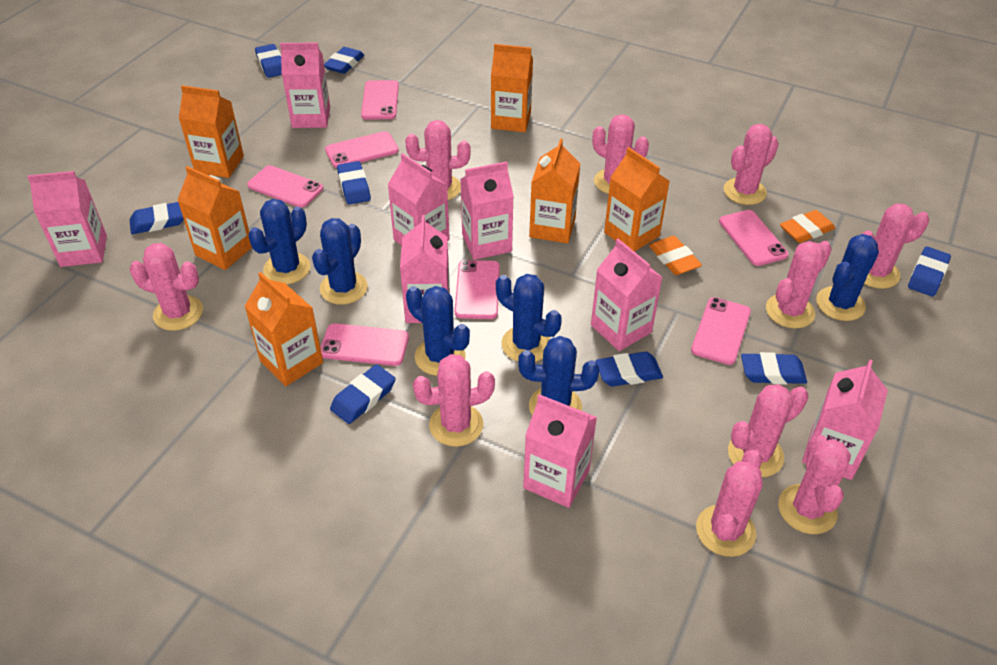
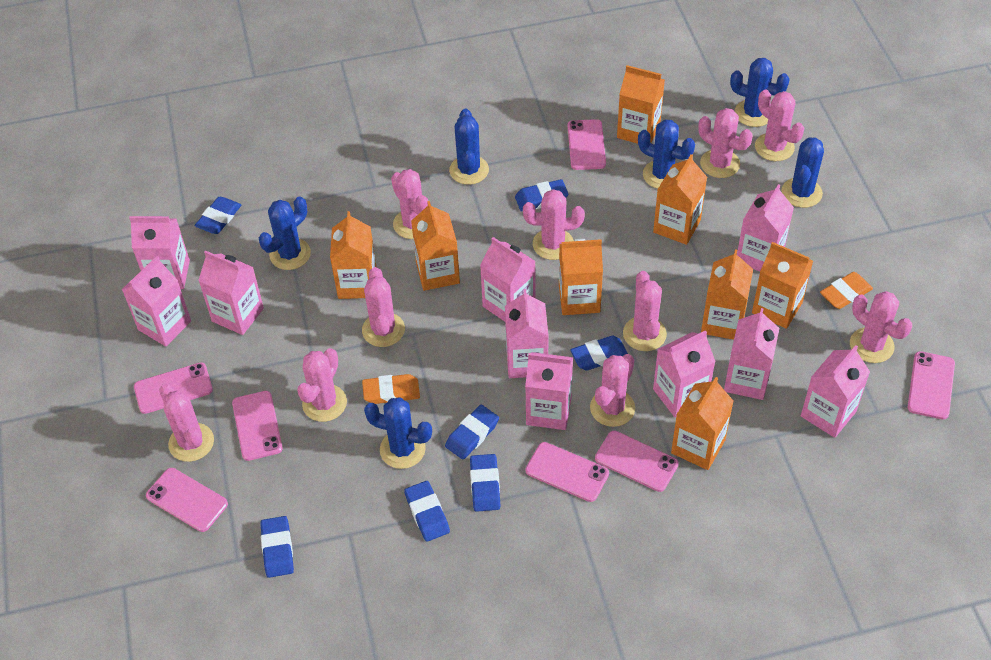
blue eraser: 8 -> 7
orange carton: 6 -> 8
pink carton: 8 -> 10

